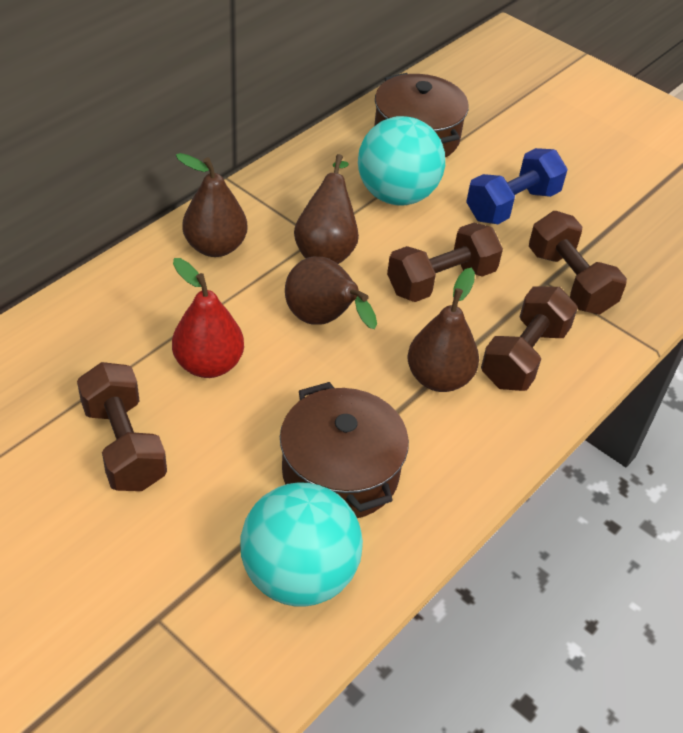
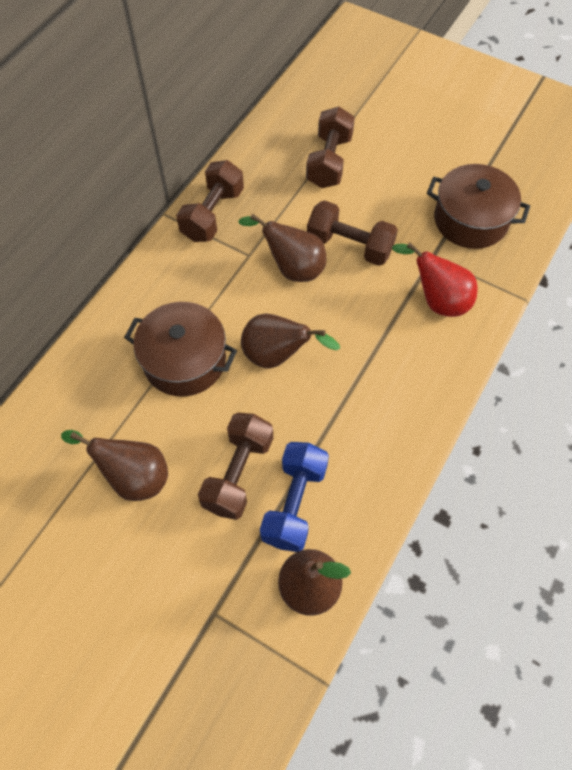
turquoise ball: 2 -> 0

